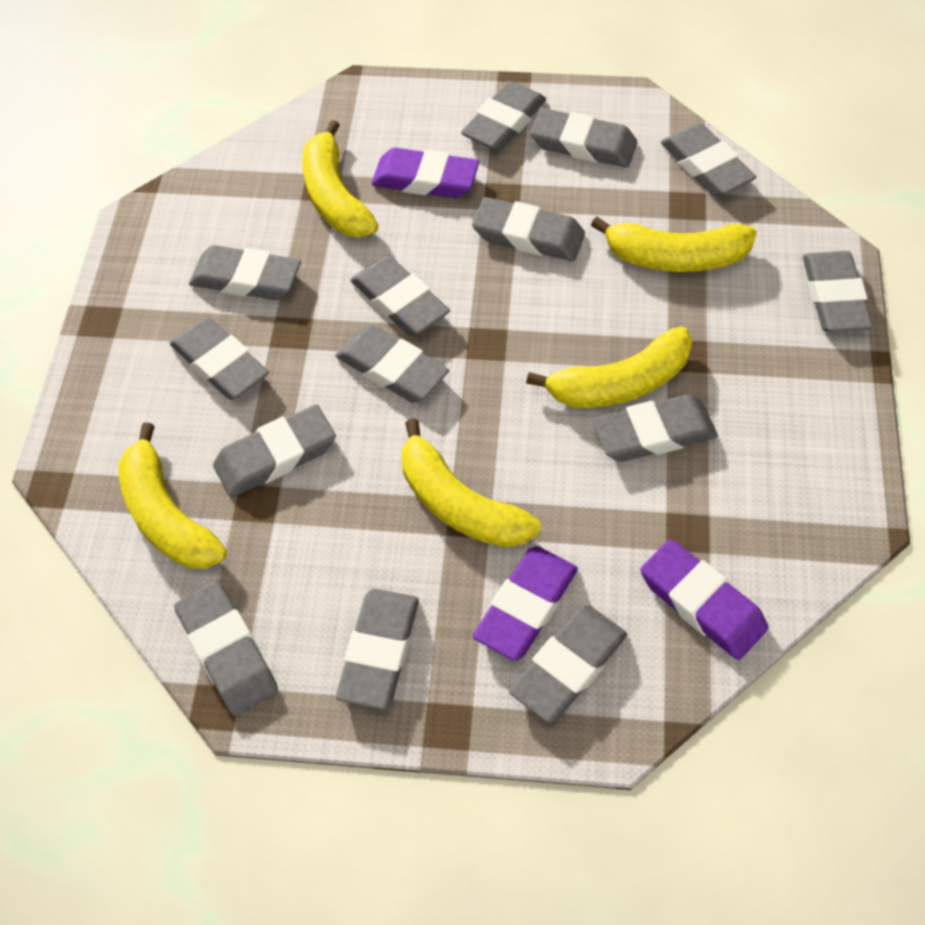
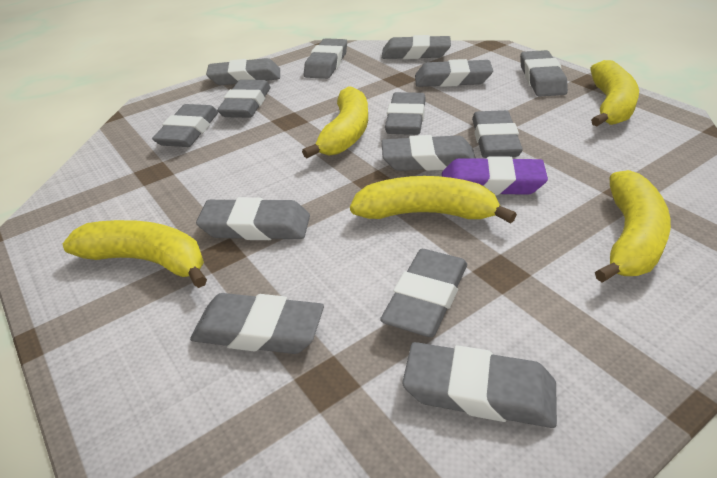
purple eraser: 3 -> 1

